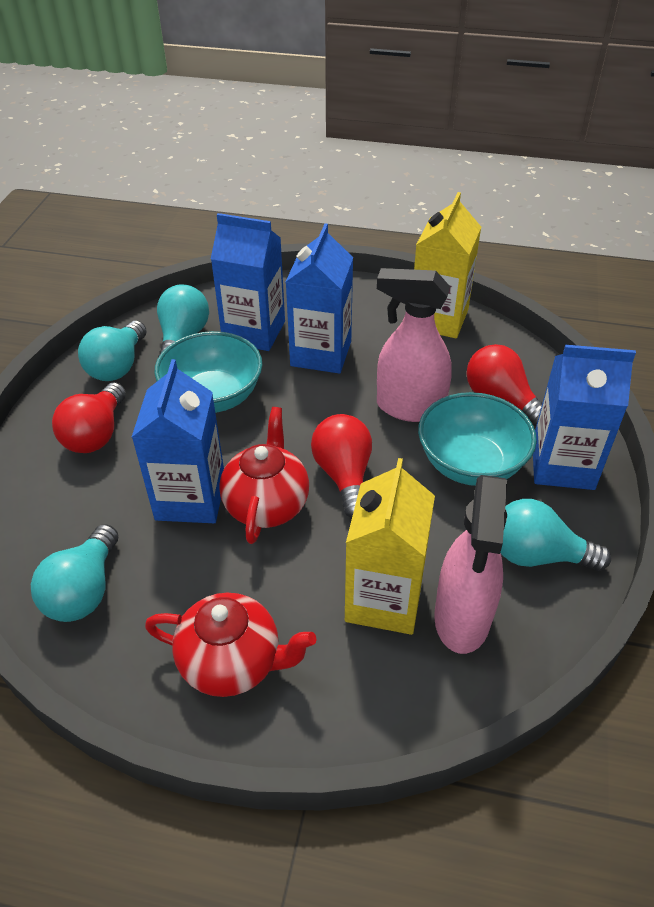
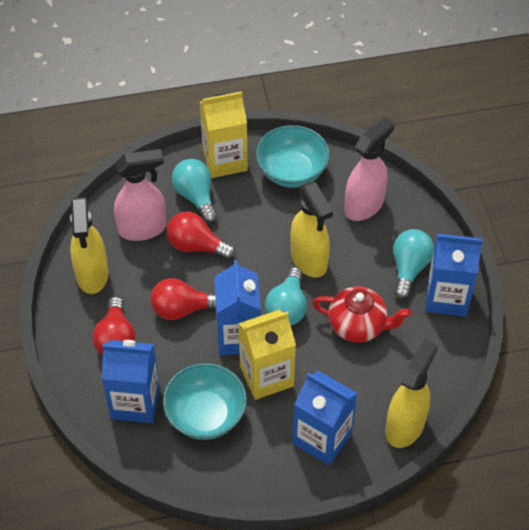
red teapot: 2 -> 1
turquoise light bulb: 4 -> 3
yellow spray bottle: 0 -> 3

